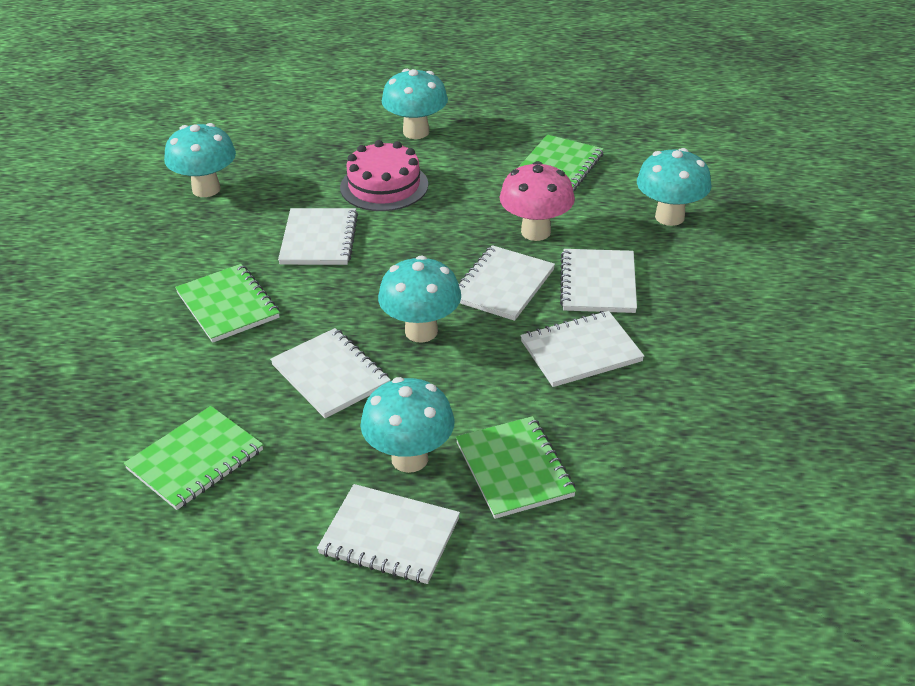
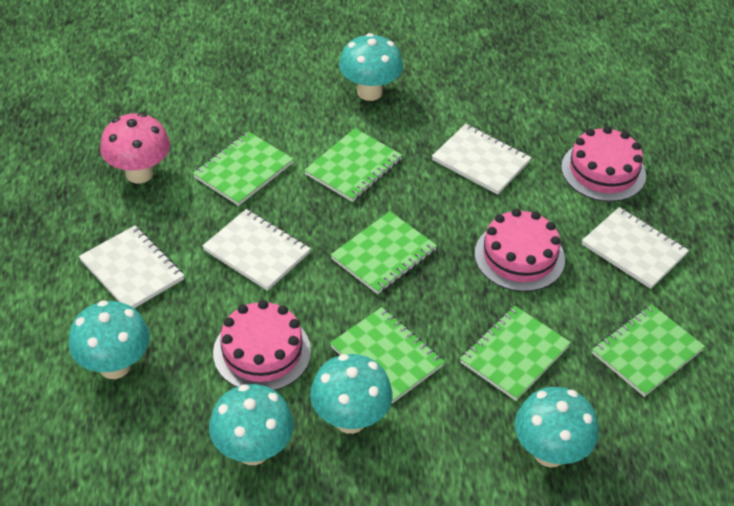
green notebook: 4 -> 6
pink cake: 1 -> 3
white notebook: 6 -> 4

